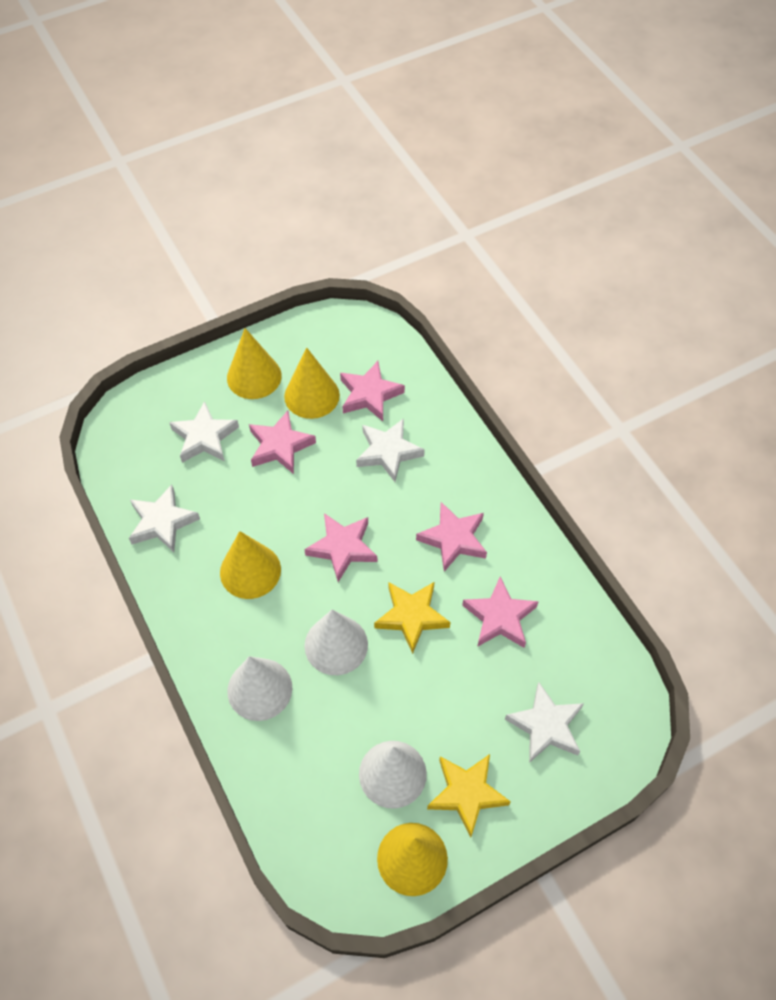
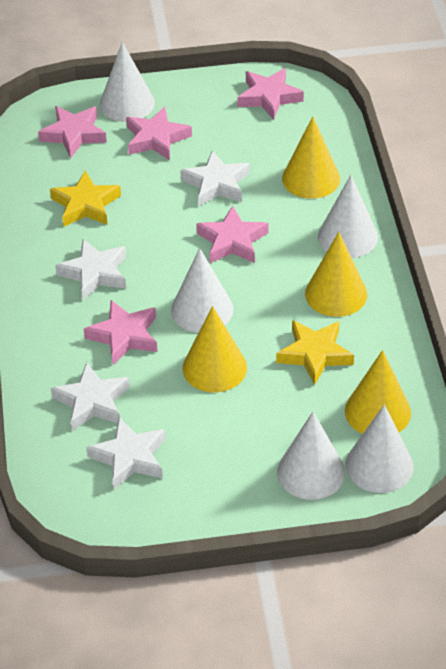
white cone: 3 -> 5

